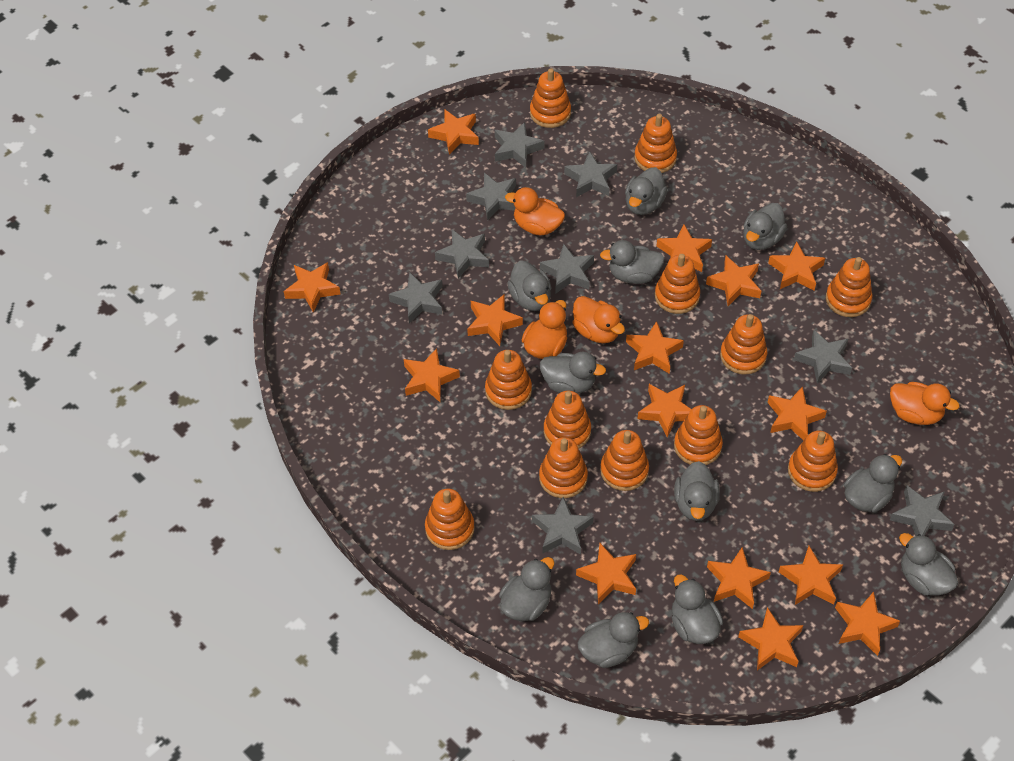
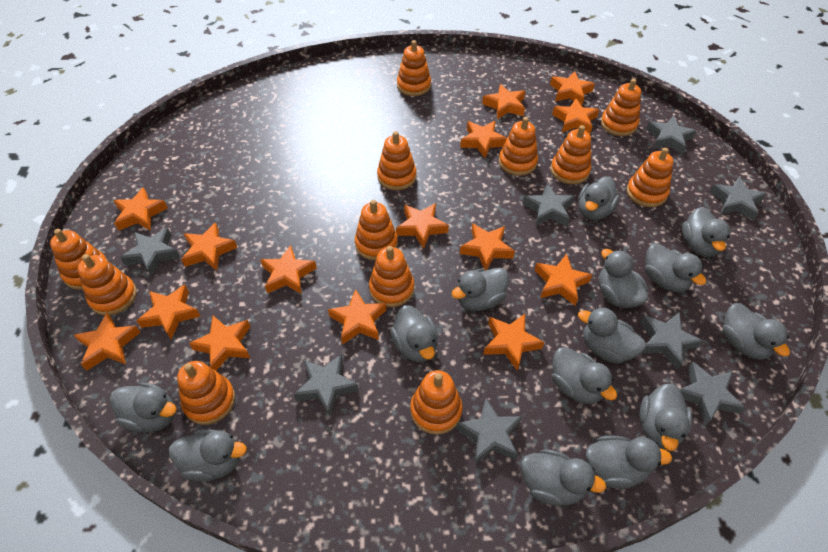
grey duck: 11 -> 14
grey star: 9 -> 8
orange duck: 4 -> 0

